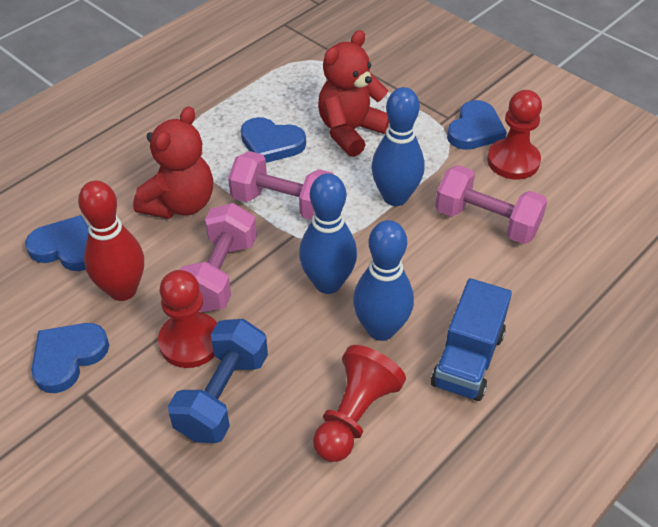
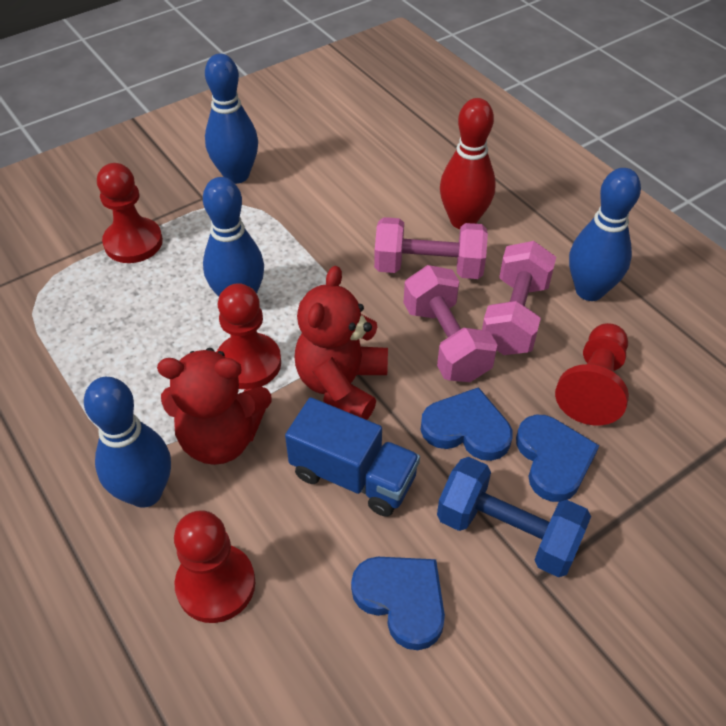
blue bowling pin: 3 -> 4
blue heart: 4 -> 3
red pawn: 3 -> 4

